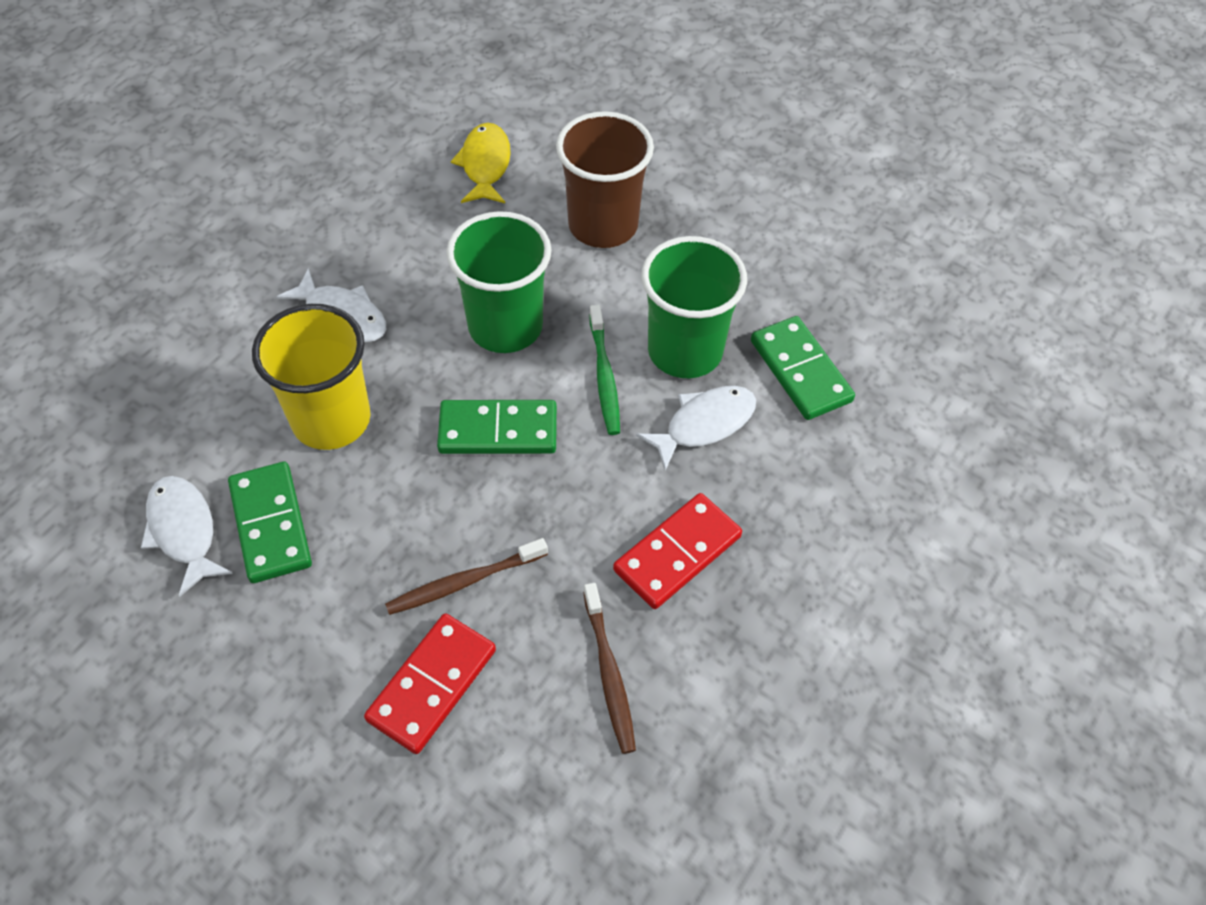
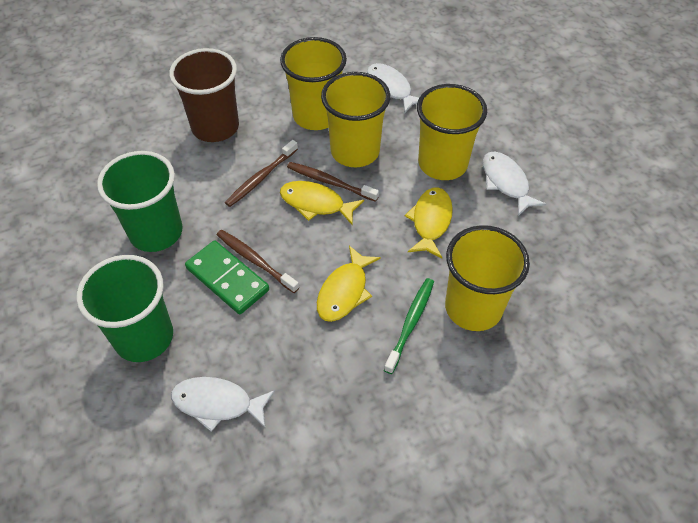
brown toothbrush: 2 -> 3
green domino: 3 -> 1
red domino: 2 -> 0
yellow cup: 1 -> 4
yellow fish: 1 -> 3

